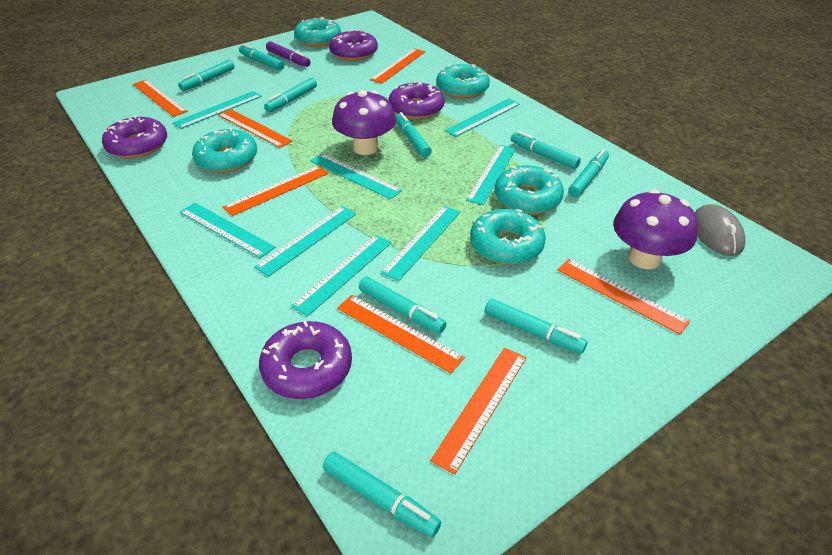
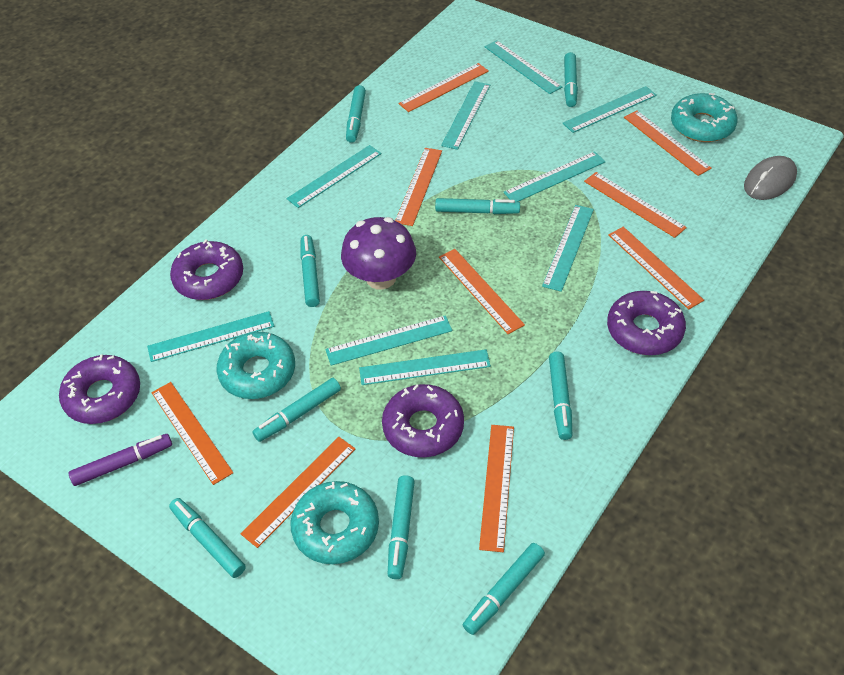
orange ruler: 7 -> 9
purple mushroom: 2 -> 1
turquoise donut: 5 -> 3
turquoise ruler: 8 -> 9

